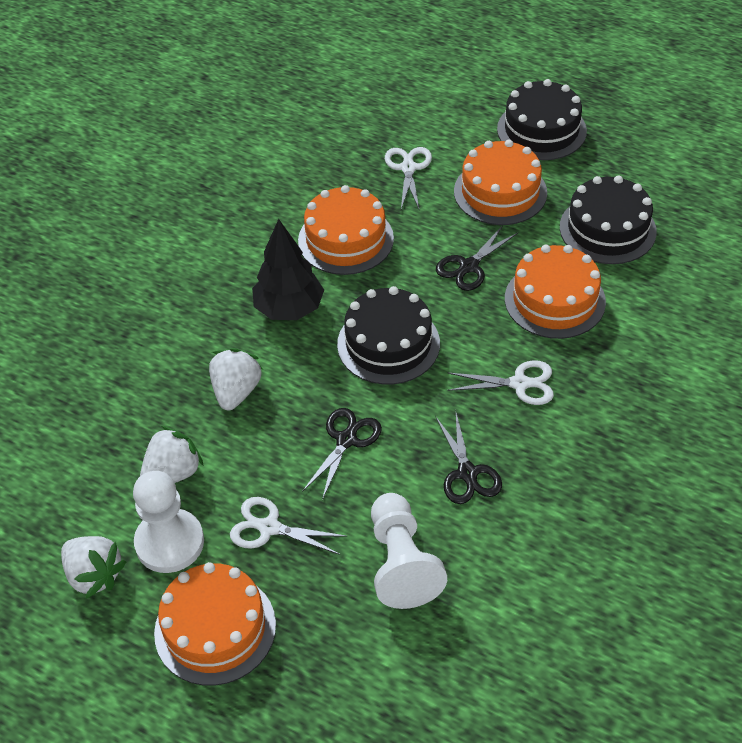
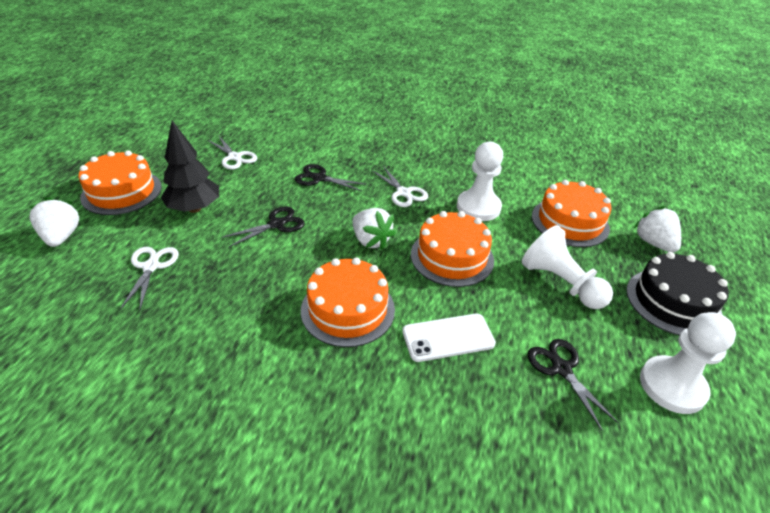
black cake: 3 -> 1
white pawn: 2 -> 3
white phone: 0 -> 1

